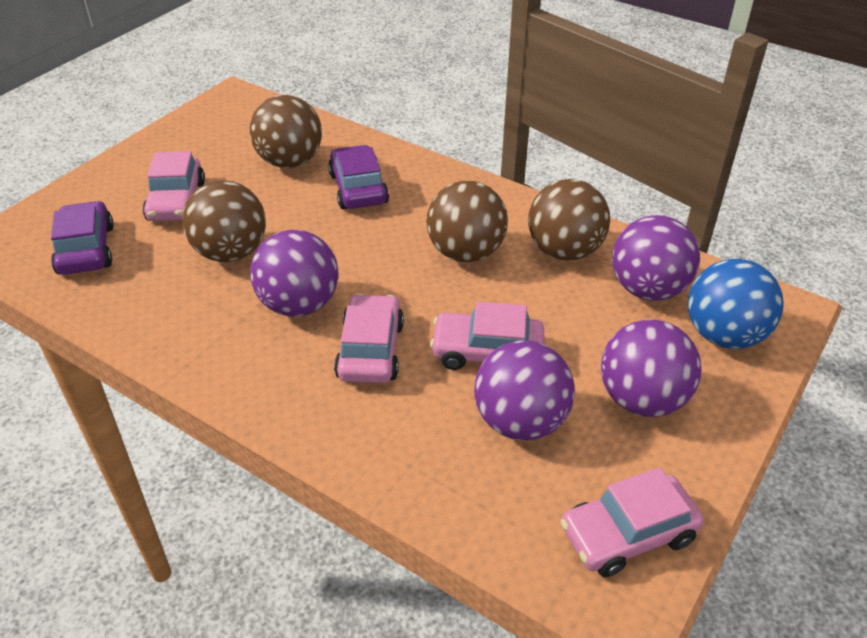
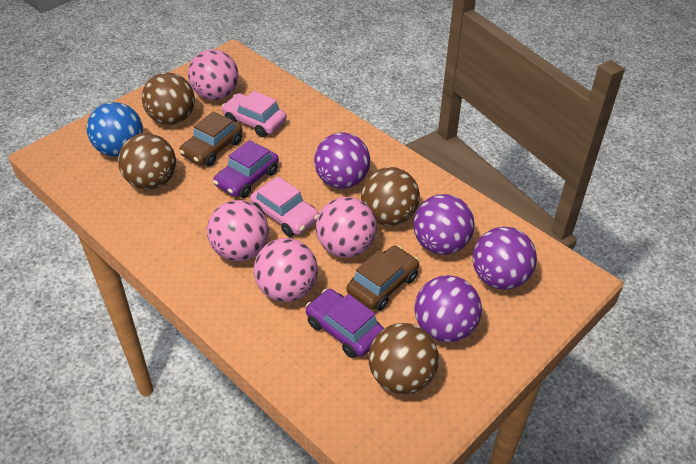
brown car: 0 -> 2
pink ball: 0 -> 4
pink car: 4 -> 2

